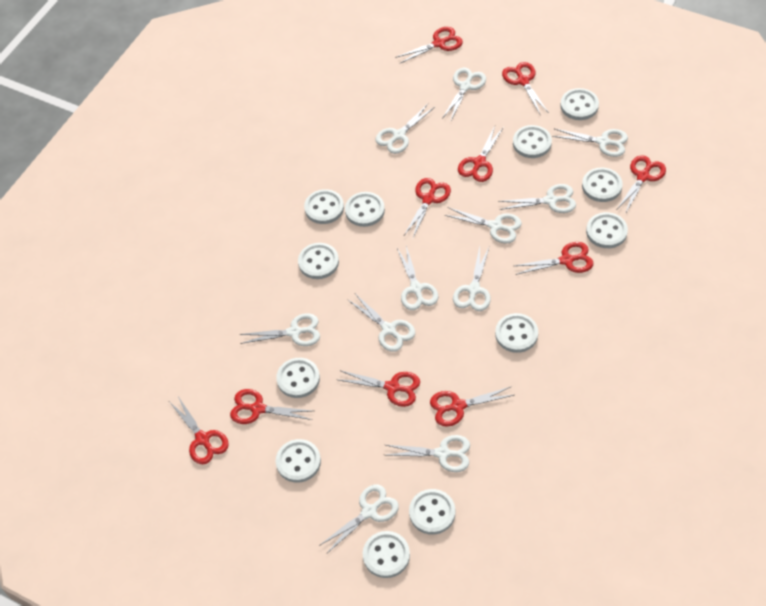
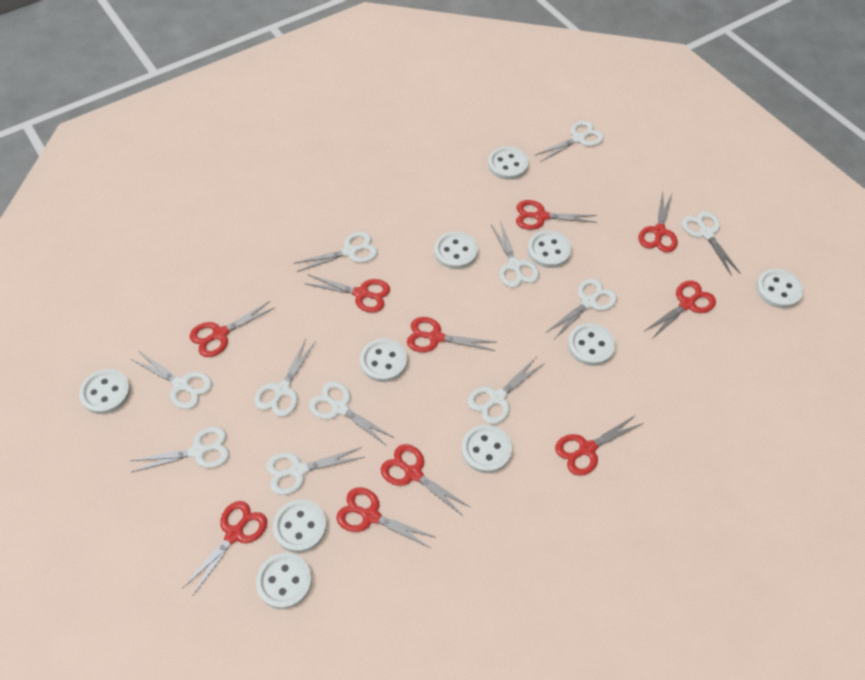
white button: 12 -> 10

